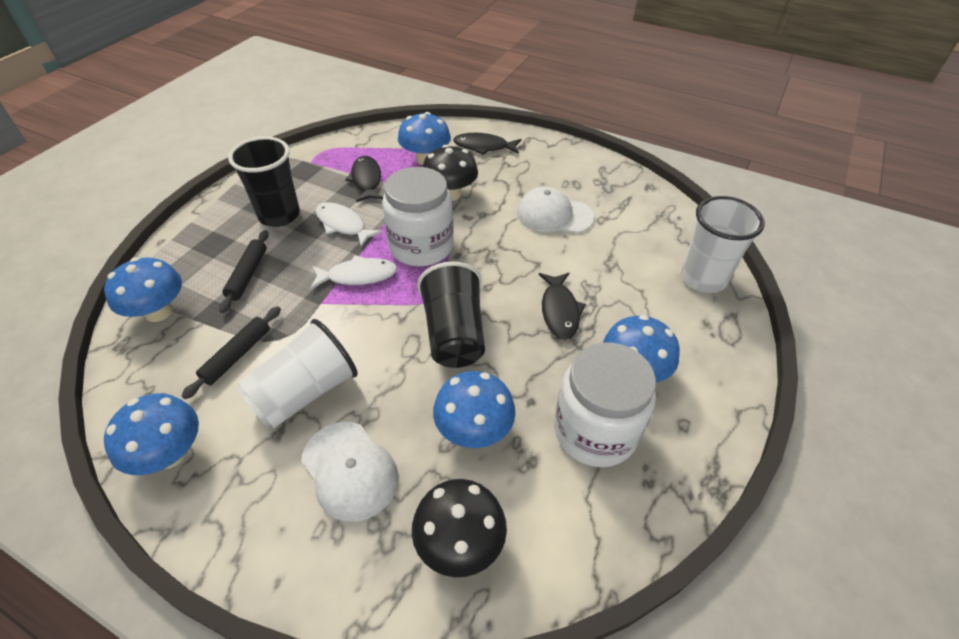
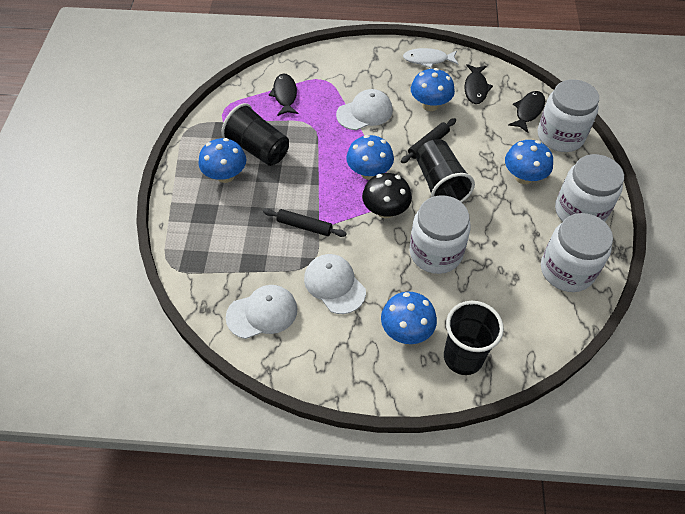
black cup: 2 -> 3
black mushroom: 2 -> 1
white cap: 2 -> 3
white cup: 2 -> 0
white fish: 2 -> 1
white jar: 2 -> 4

